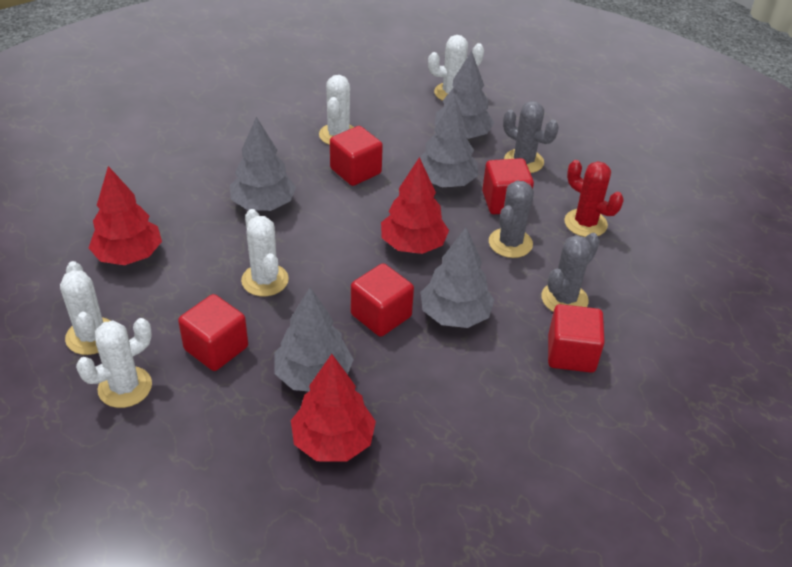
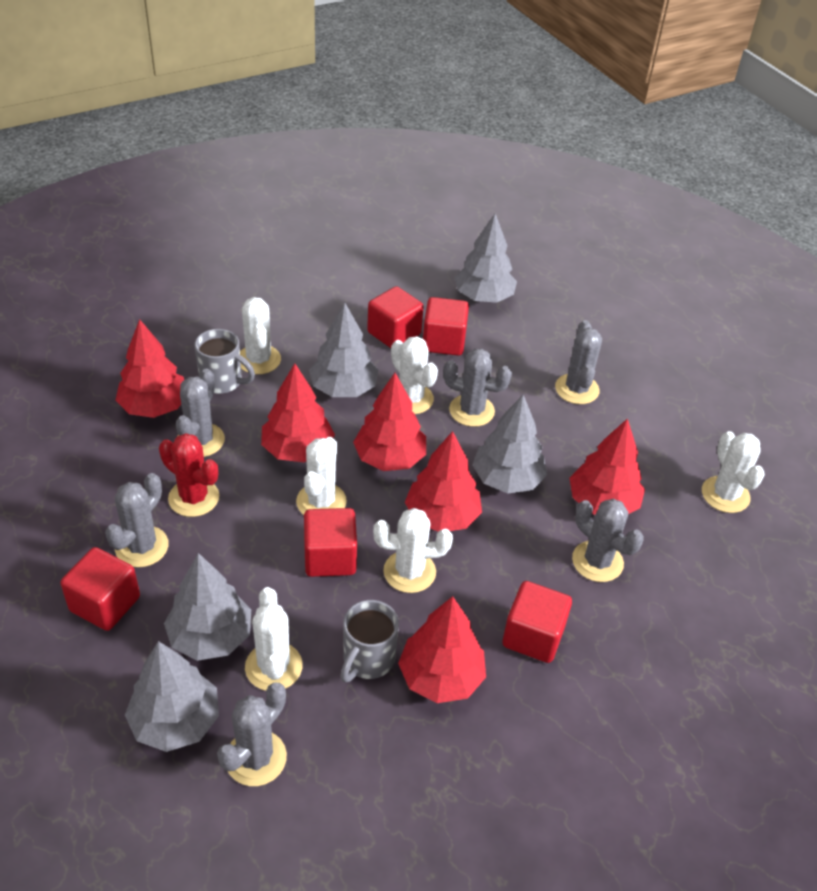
grey cactus: 3 -> 6
grey mug: 0 -> 2
red tree: 3 -> 6
white cactus: 5 -> 6

